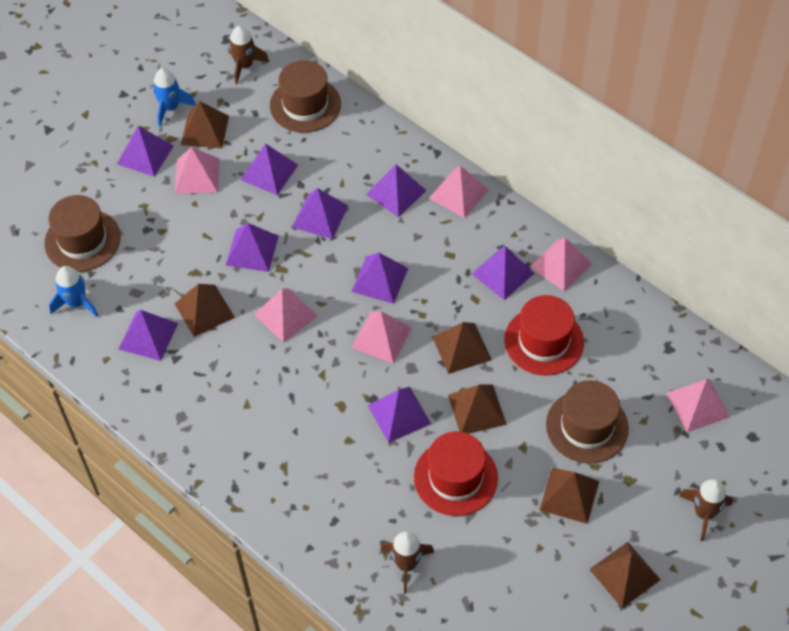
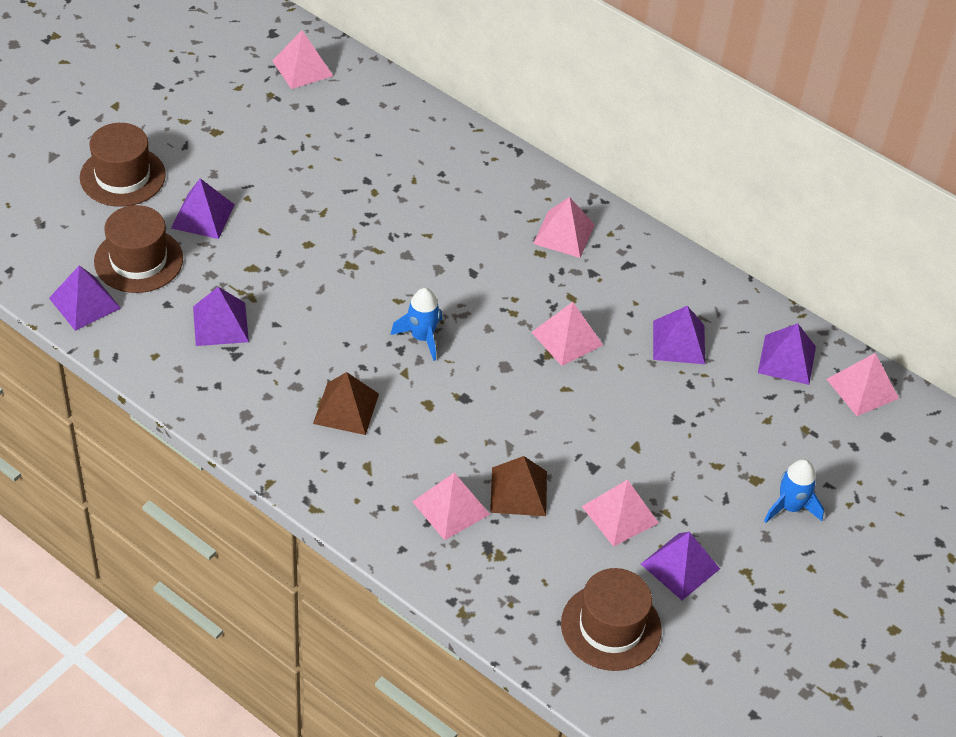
brown pyramid: 6 -> 2
brown rocket: 3 -> 0
purple pyramid: 9 -> 6
red hat: 2 -> 0

